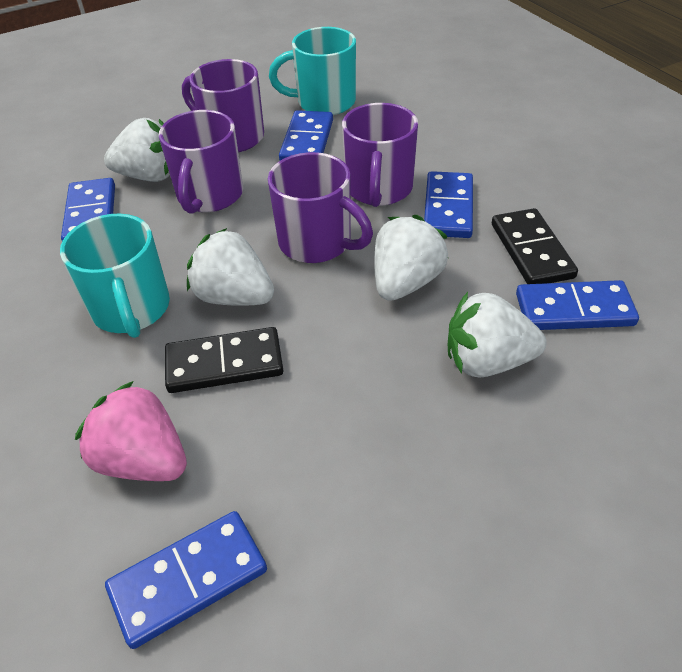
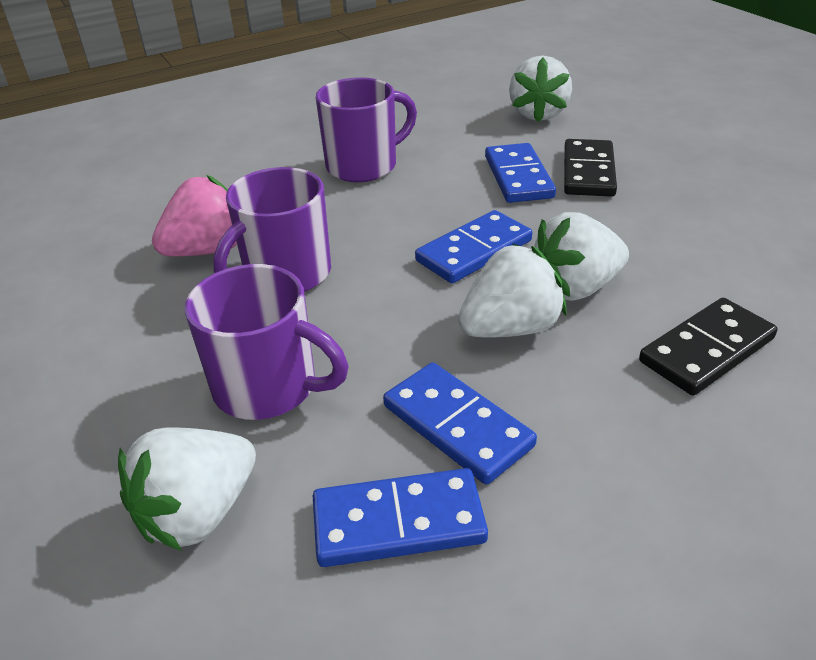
blue domino: 5 -> 4
purple mug: 4 -> 3
turquoise mug: 2 -> 0

